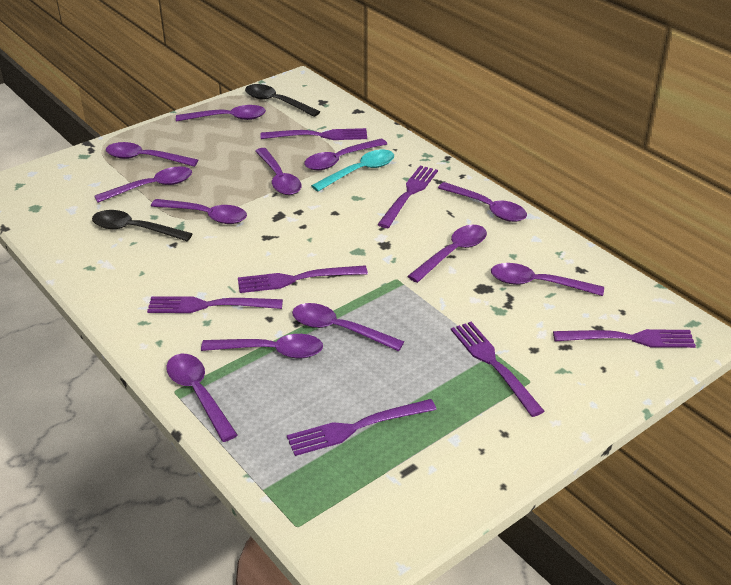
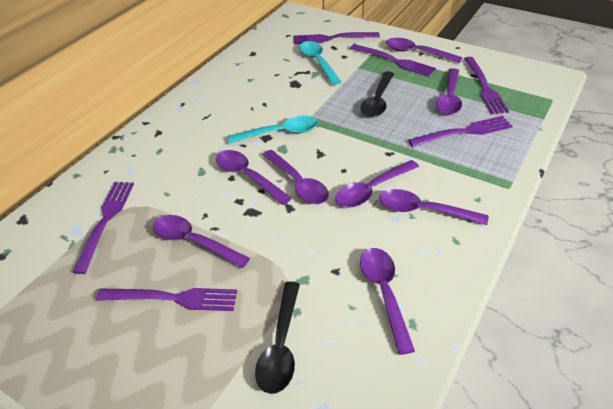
purple fork: 7 -> 6
purple spoon: 12 -> 8
turquoise spoon: 1 -> 2

